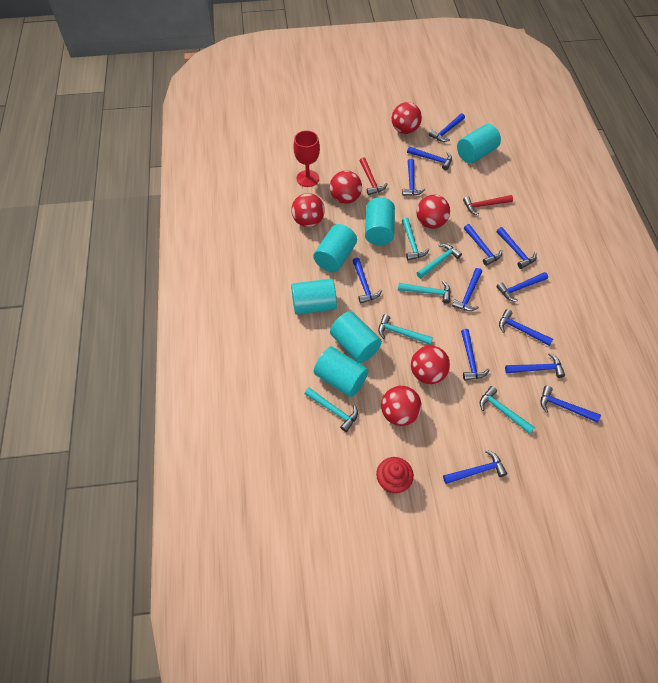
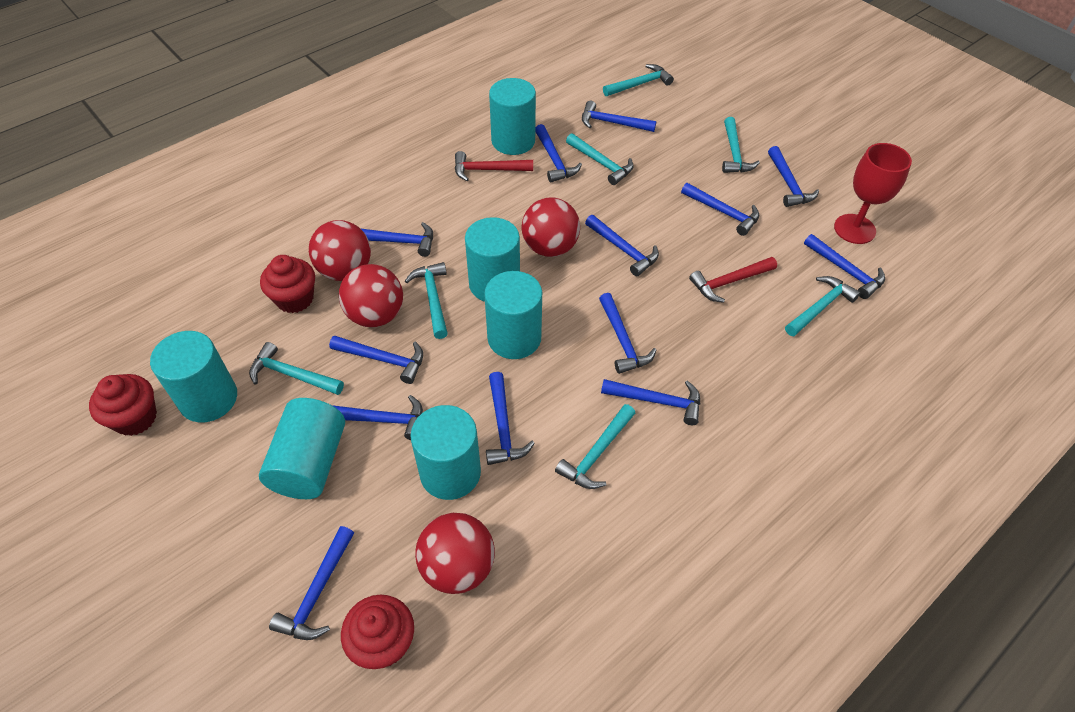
red ball: 6 -> 4
red cupcake: 1 -> 3
turquoise hammer: 6 -> 7

